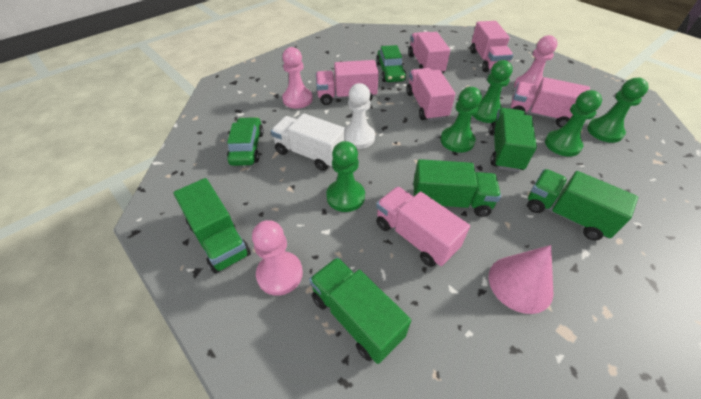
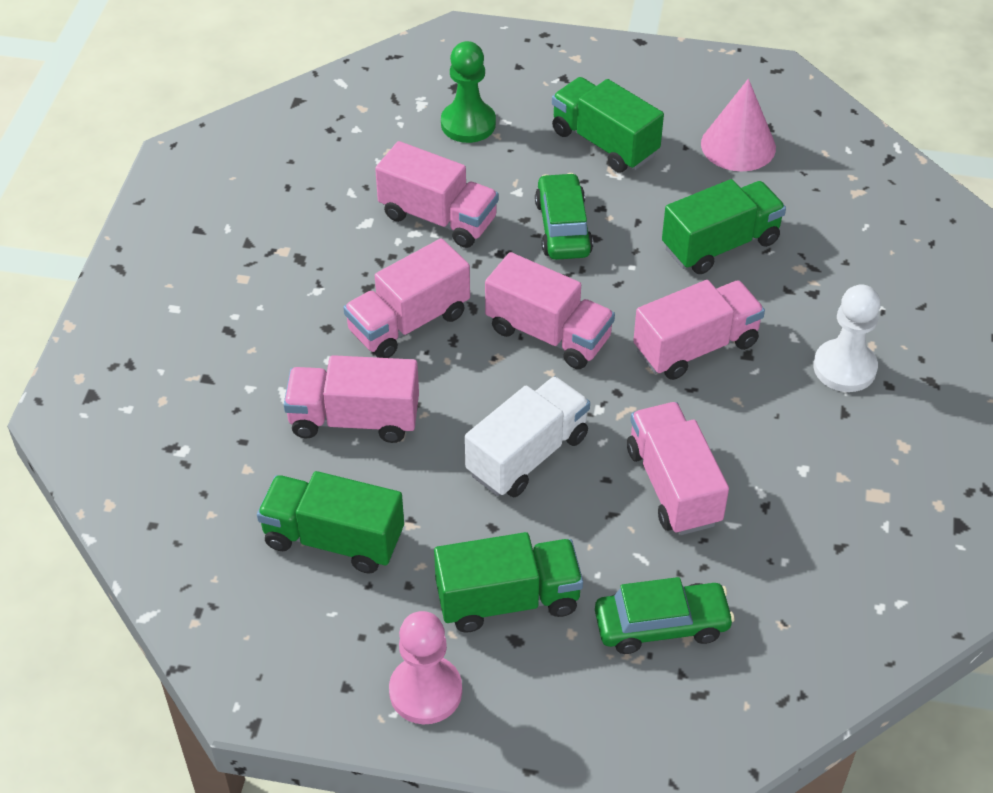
green pawn: 5 -> 1
green truck: 5 -> 4
pink pawn: 3 -> 1

